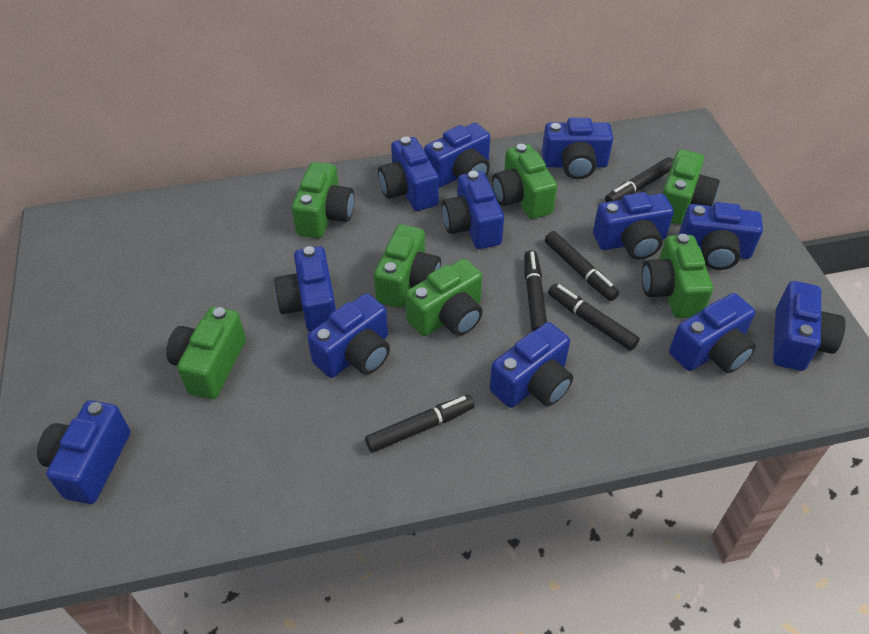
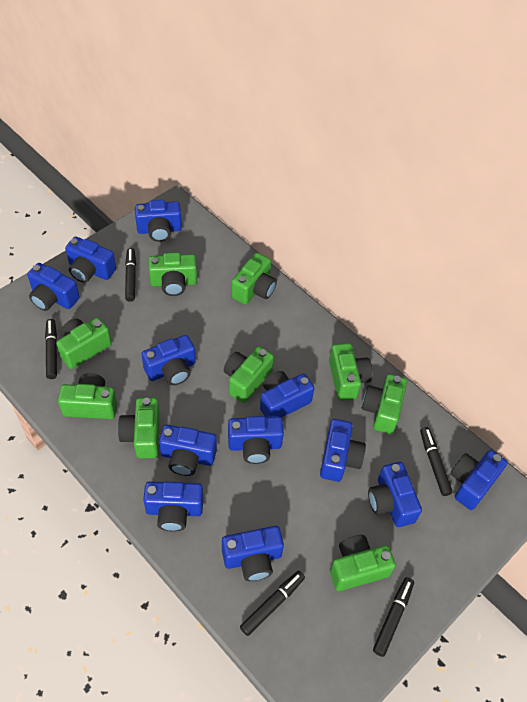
green camera: 7 -> 9

